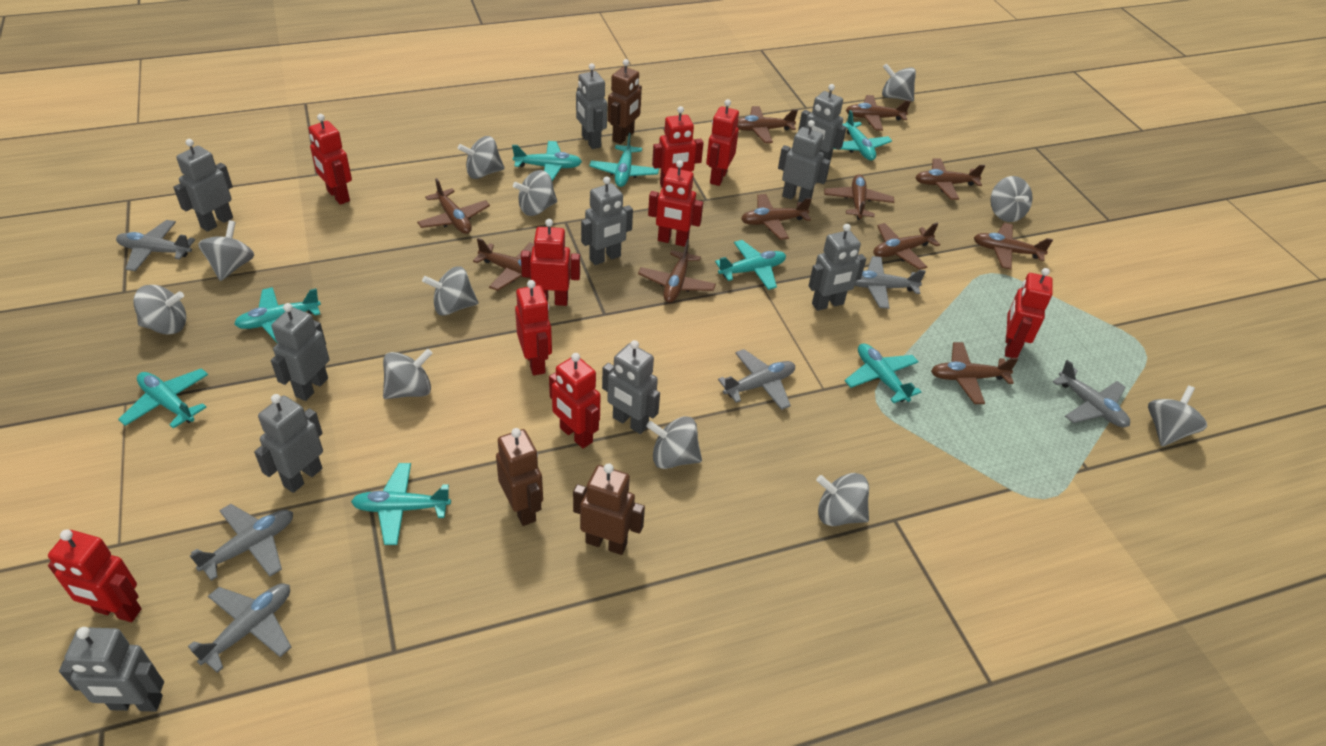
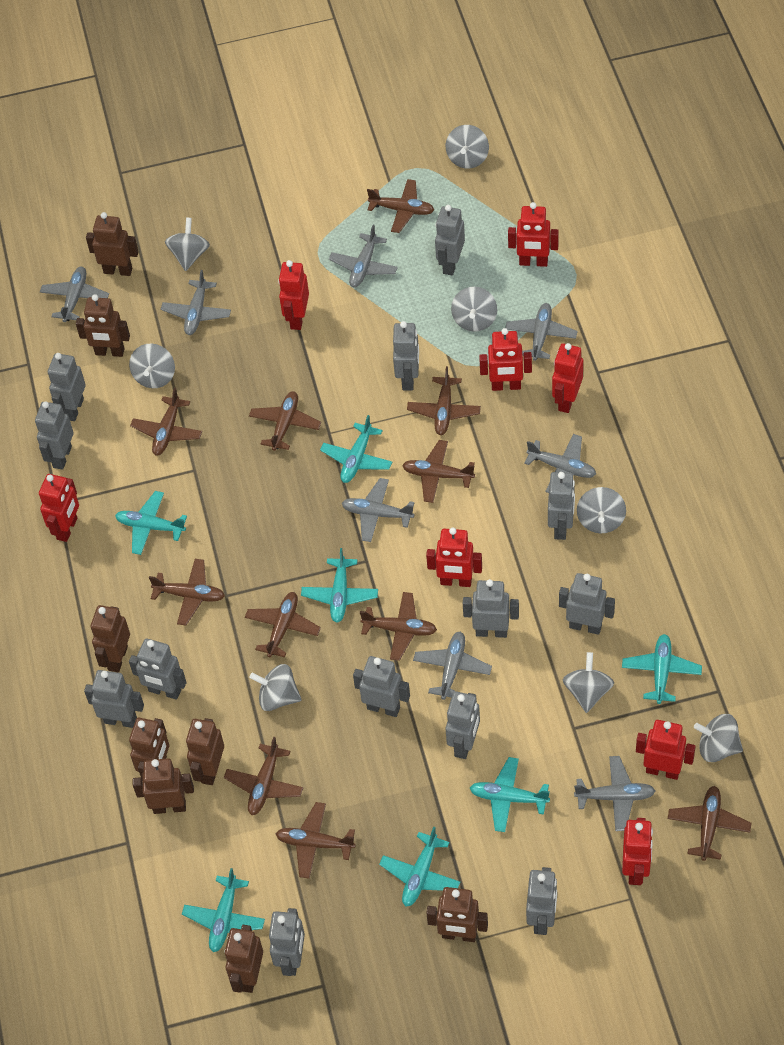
brown robot: 3 -> 8
grey plane: 6 -> 8
grey robot: 10 -> 13
grey spinning top: 11 -> 8
red robot: 9 -> 8
turquoise plane: 8 -> 7

